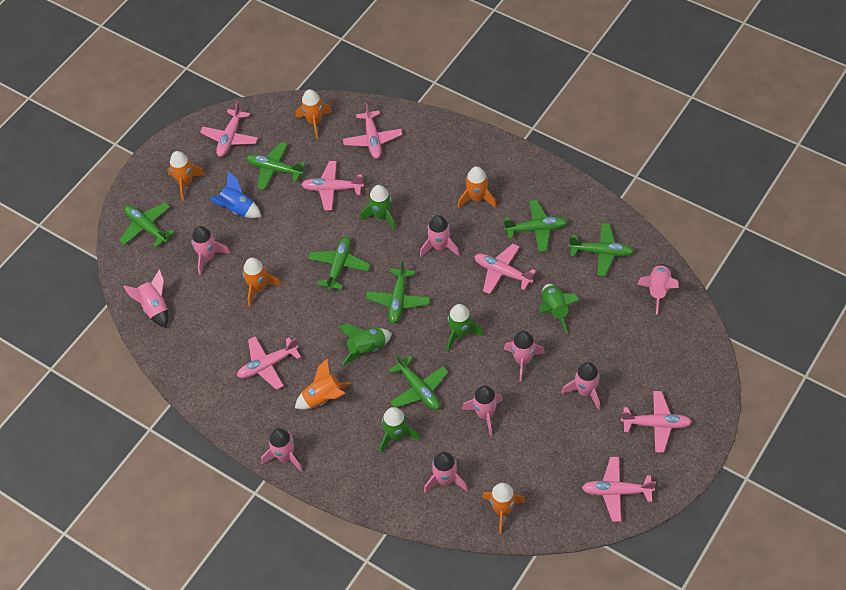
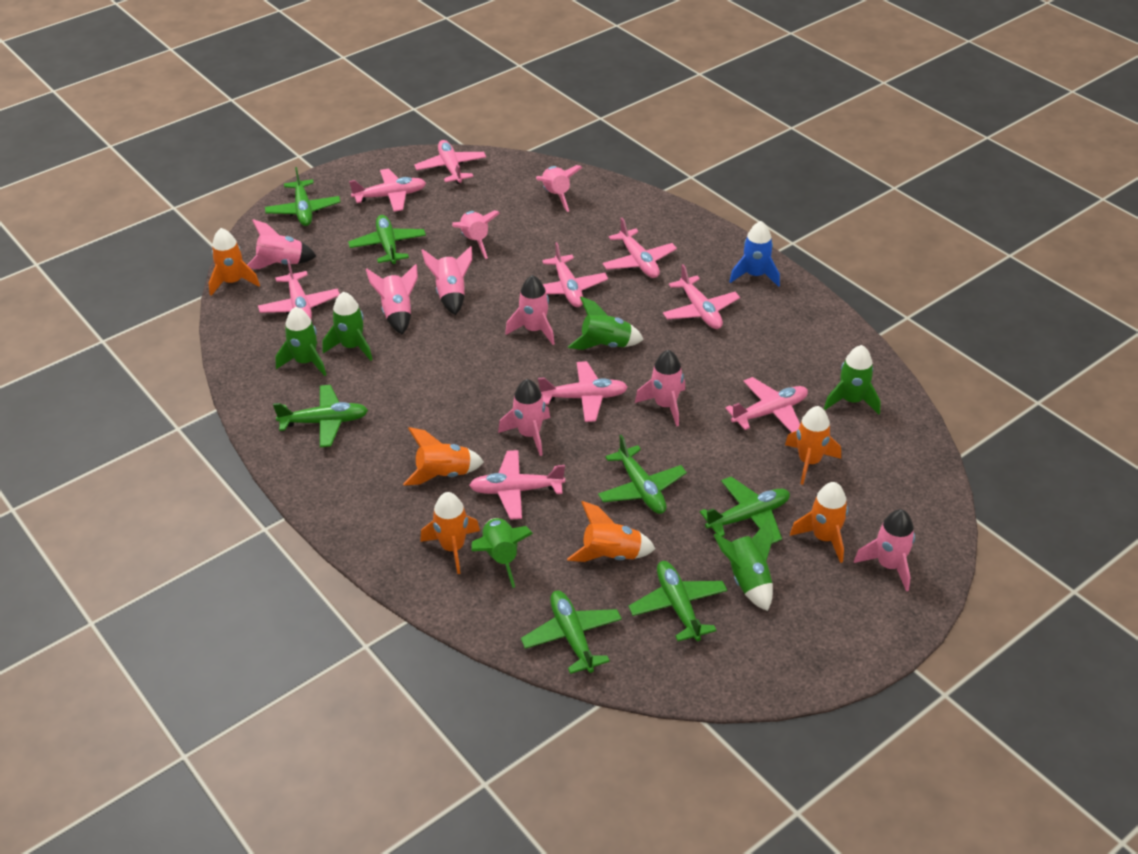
green rocket: 5 -> 6
pink plane: 7 -> 9

